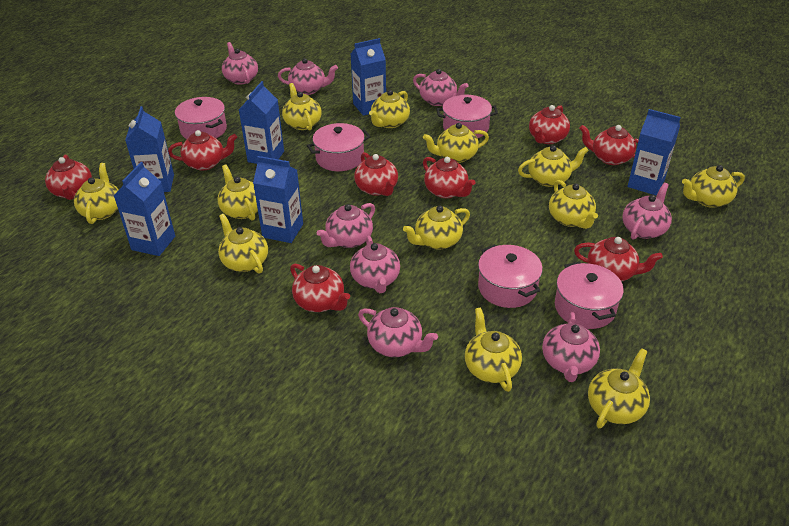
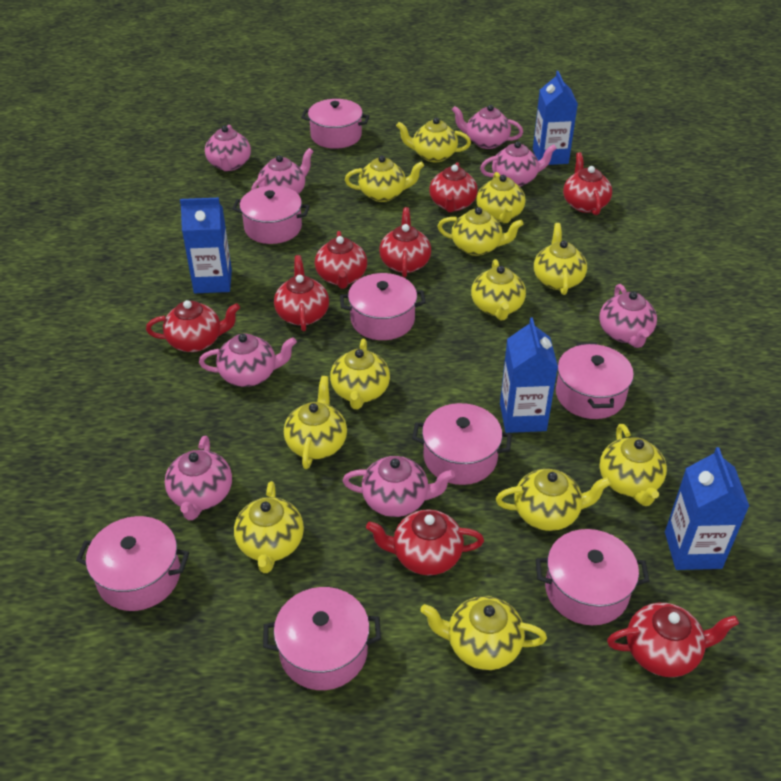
blue carton: 6 -> 4
pink pot: 5 -> 8

